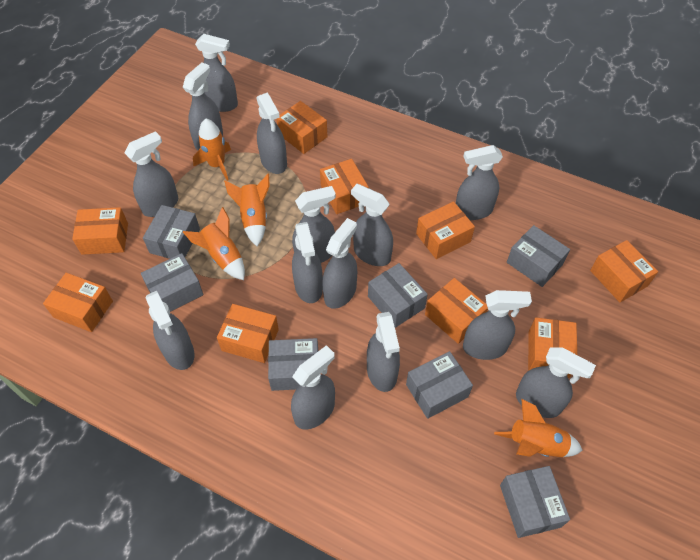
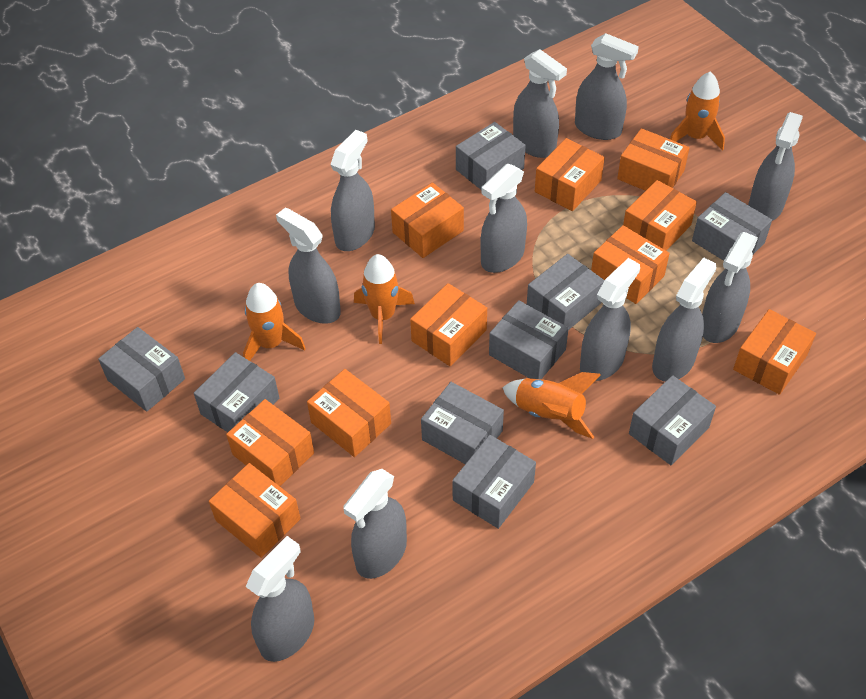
grey box: 7 -> 9
grey spray bottle: 14 -> 11
orange box: 9 -> 10

